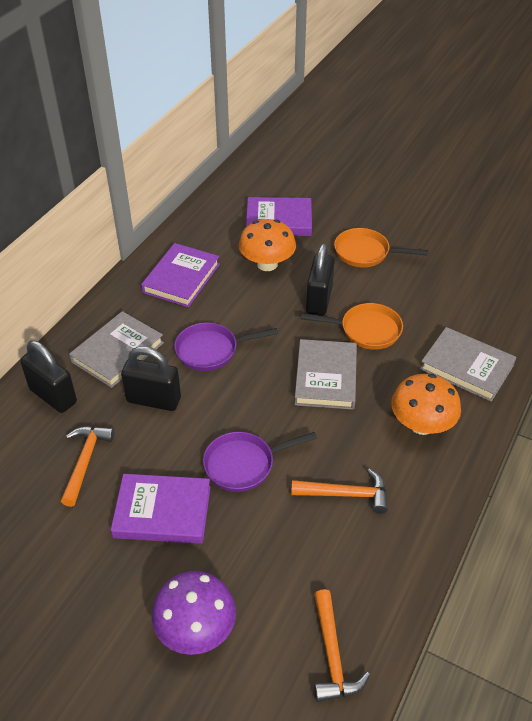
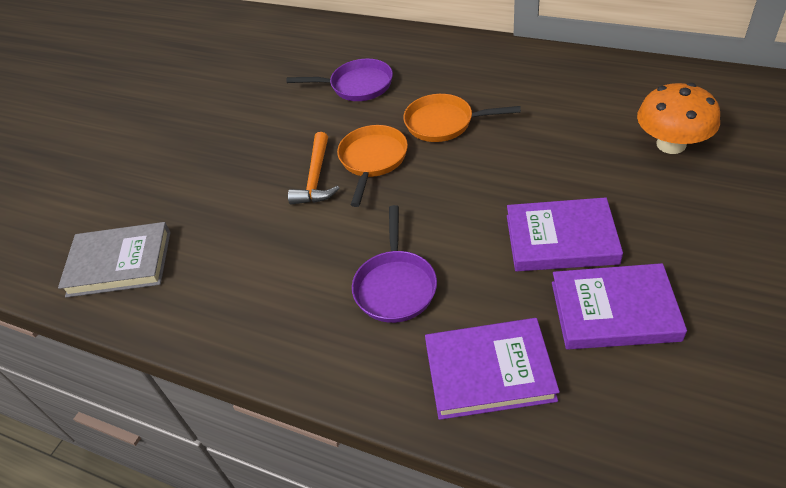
black padlock: 3 -> 0
grey book: 3 -> 1
orange hammer: 3 -> 1
orange mushroom: 2 -> 1
purple mushroom: 1 -> 0

